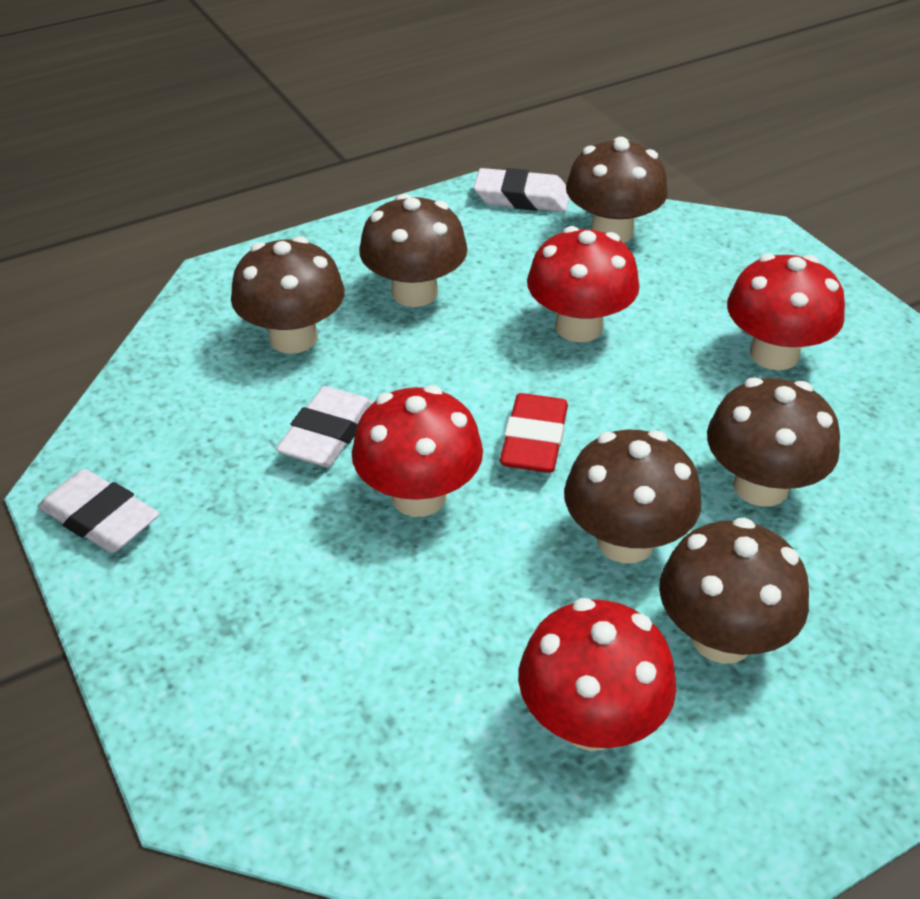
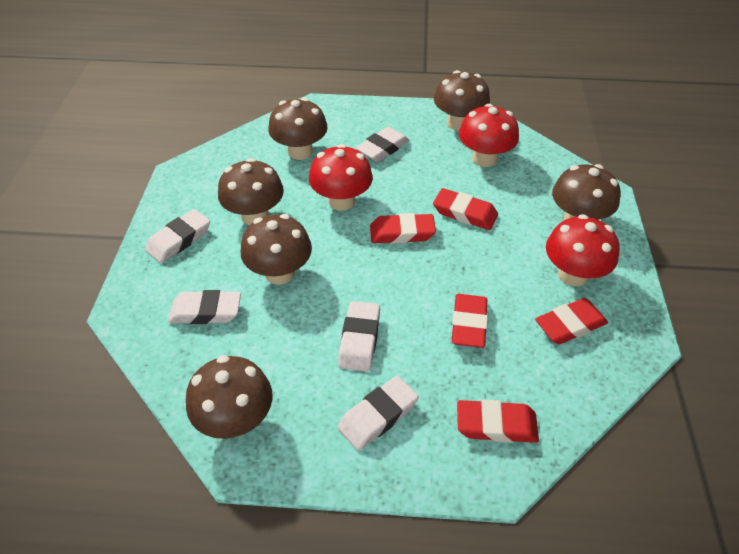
red eraser: 1 -> 5
red mushroom: 4 -> 3
white eraser: 3 -> 5

